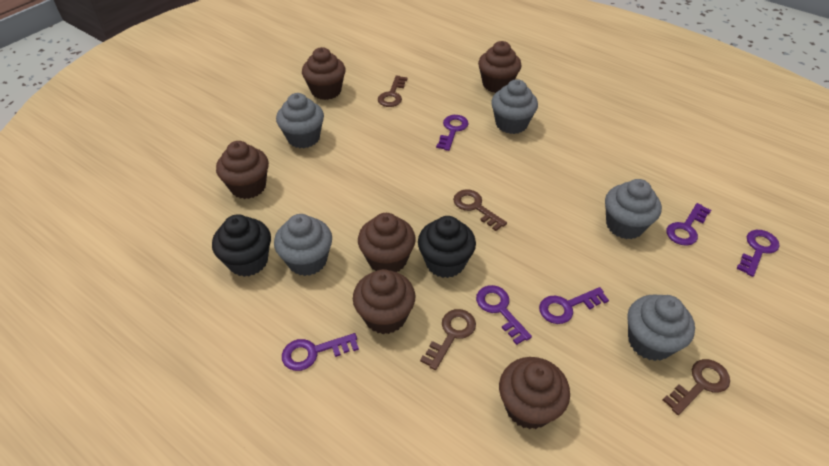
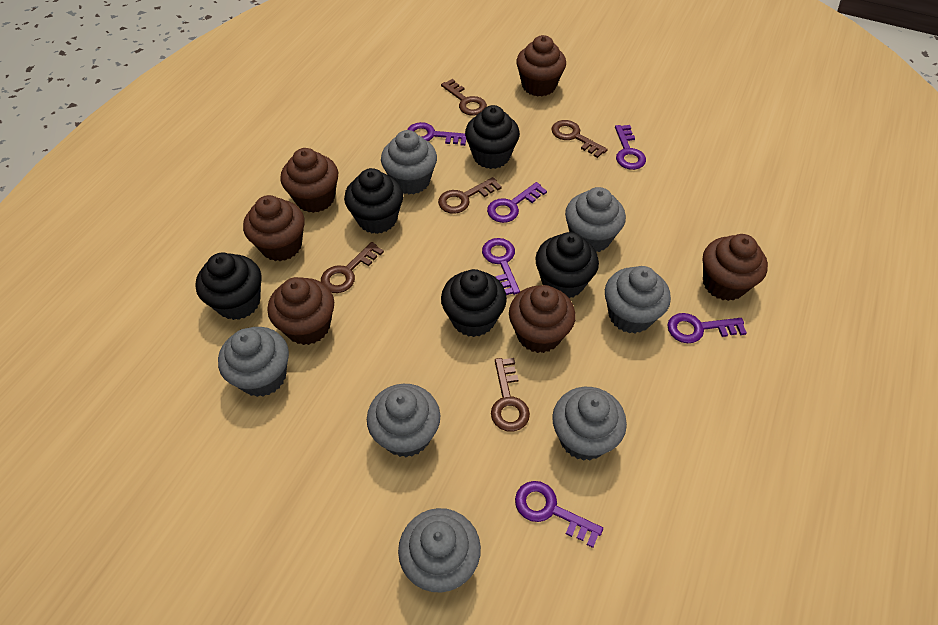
black cupcake: 2 -> 5
brown key: 4 -> 5
grey cupcake: 5 -> 7

